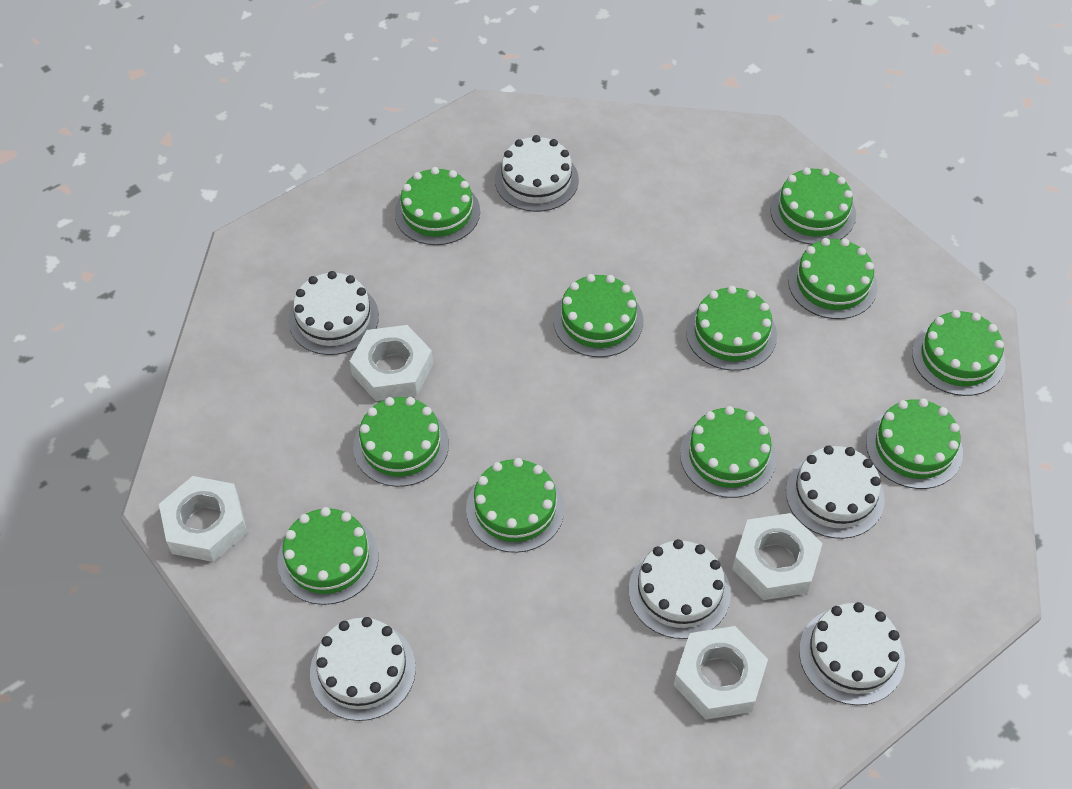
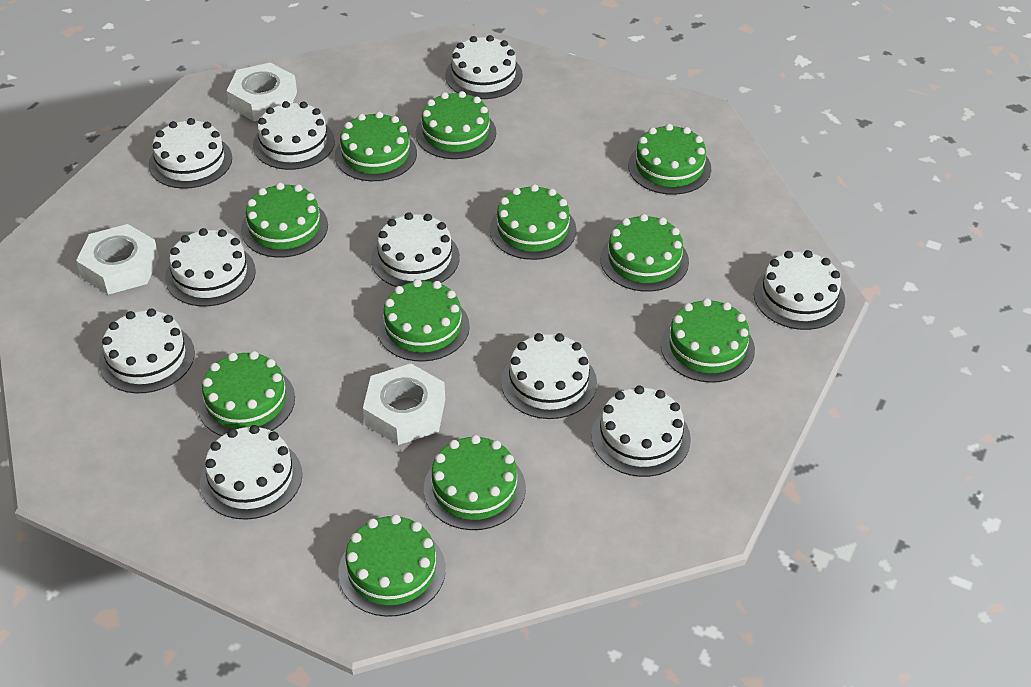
white cake: 6 -> 10
white nut: 4 -> 3

